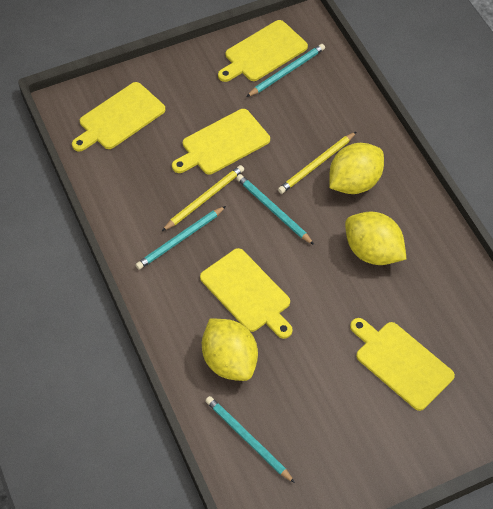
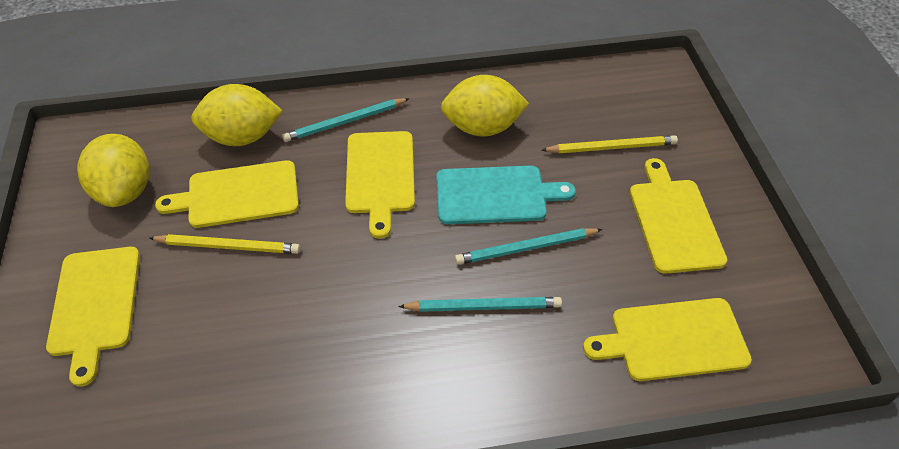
turquoise cutting board: 0 -> 1
turquoise pencil: 4 -> 3

